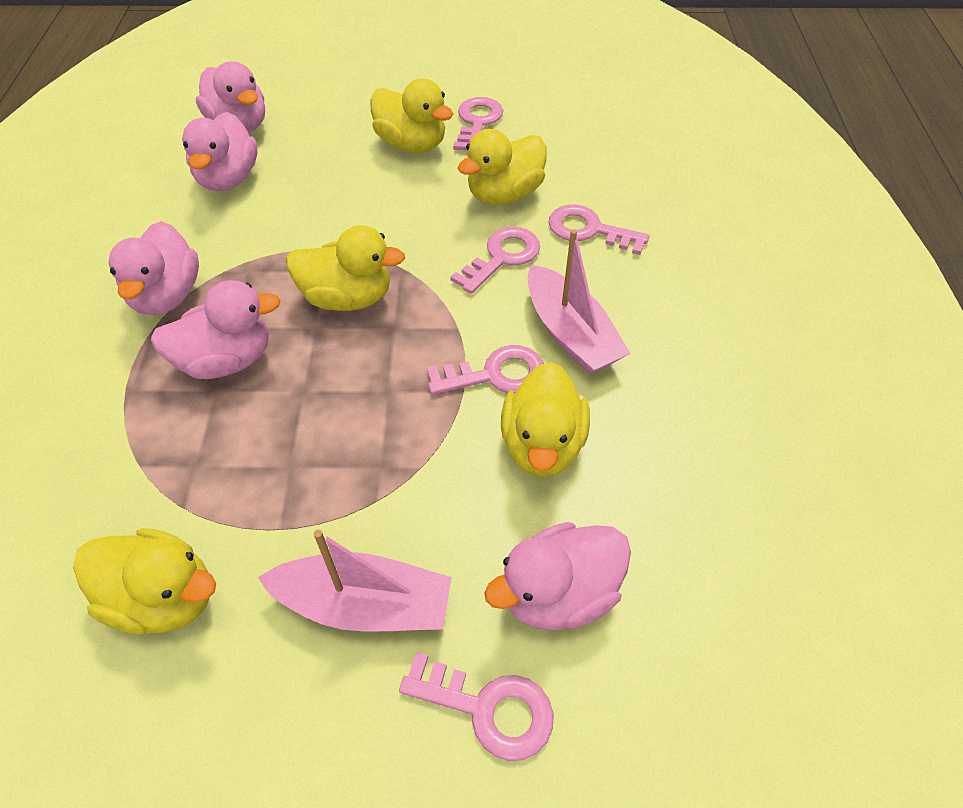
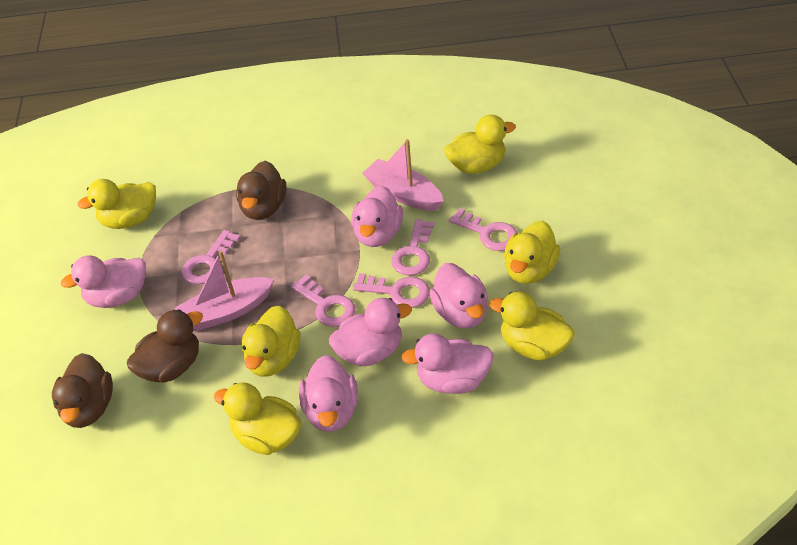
brown duck: 0 -> 3
pink duck: 5 -> 6
yellow duck: 5 -> 6

